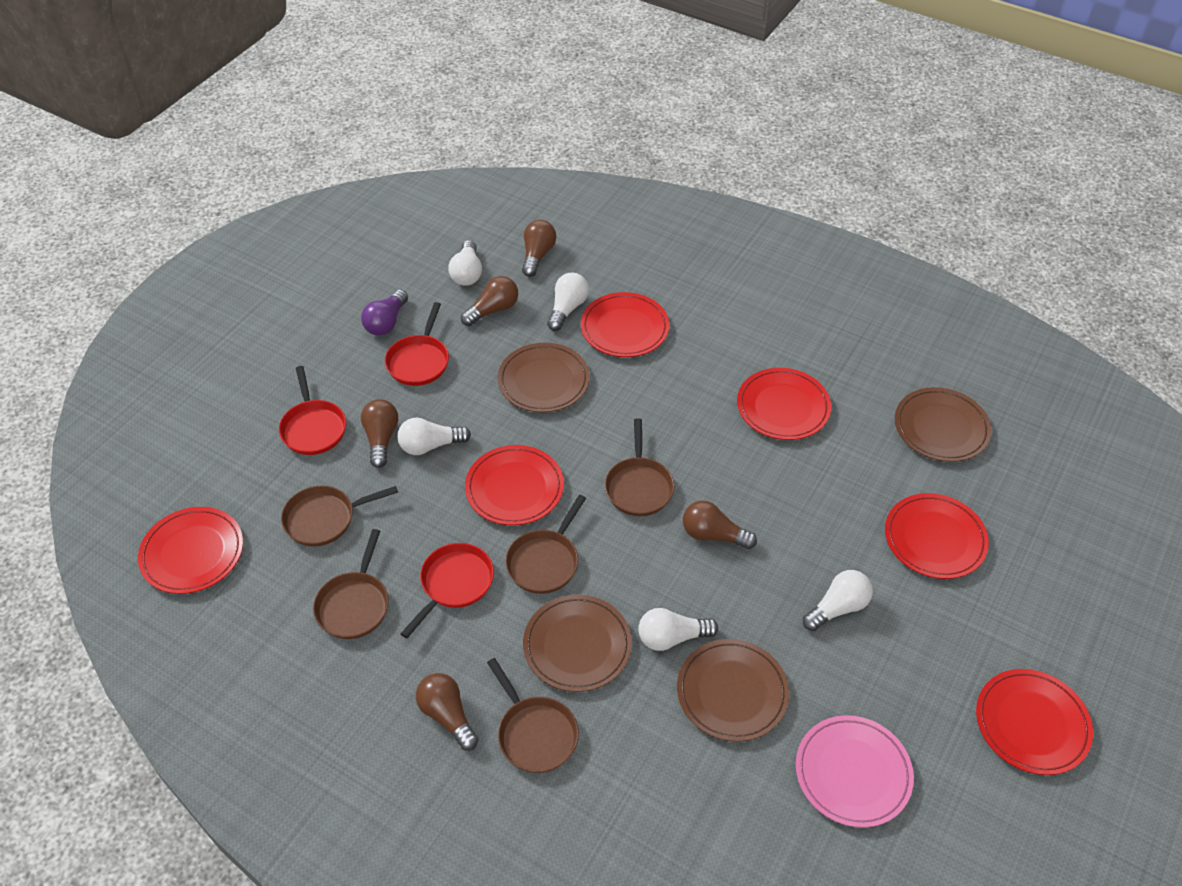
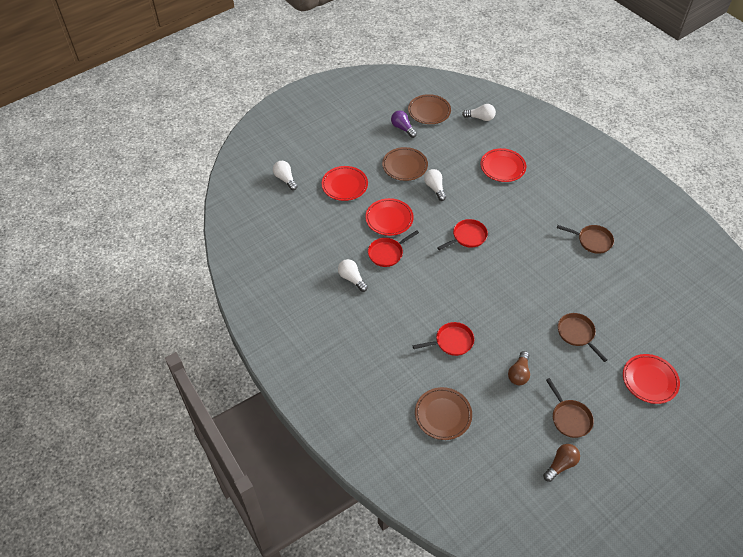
brown light bulb: 5 -> 2
brown pan: 5 -> 3
brown plate: 4 -> 3
pink plate: 1 -> 0
red plate: 6 -> 4
white light bulb: 5 -> 4

